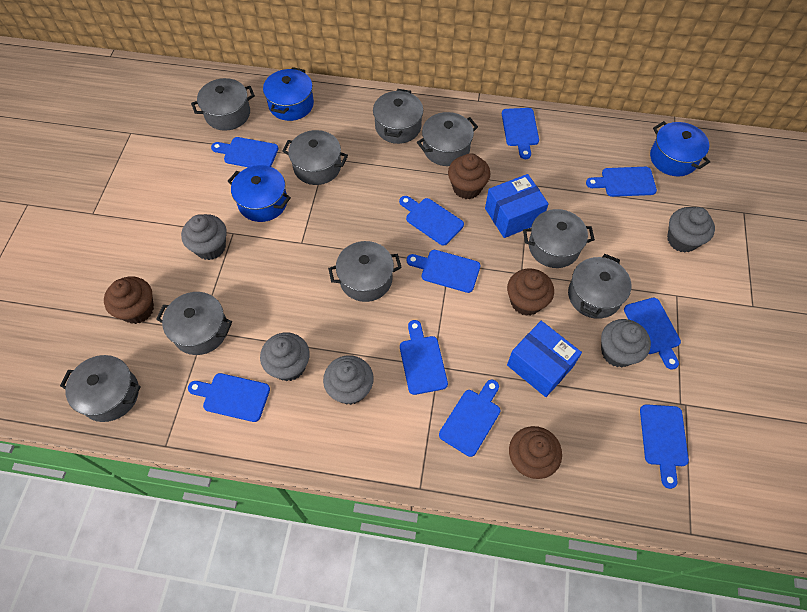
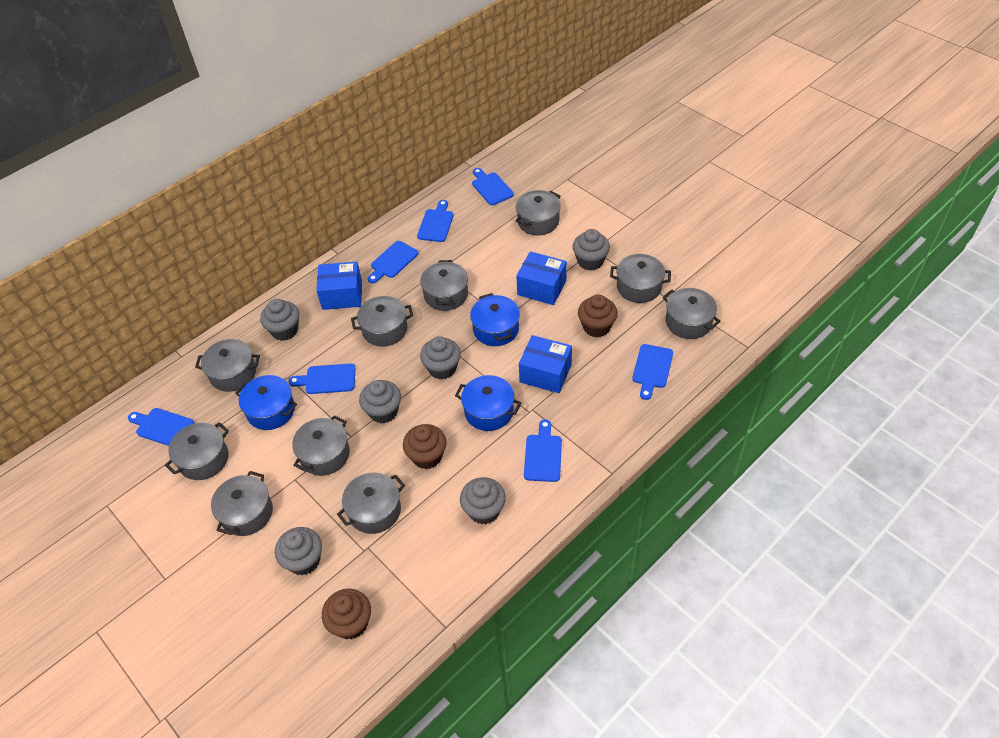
blue box: 2 -> 3
blue cutting board: 10 -> 7
brown cupcake: 4 -> 3
grey cupcake: 5 -> 6
grey pot: 9 -> 10

